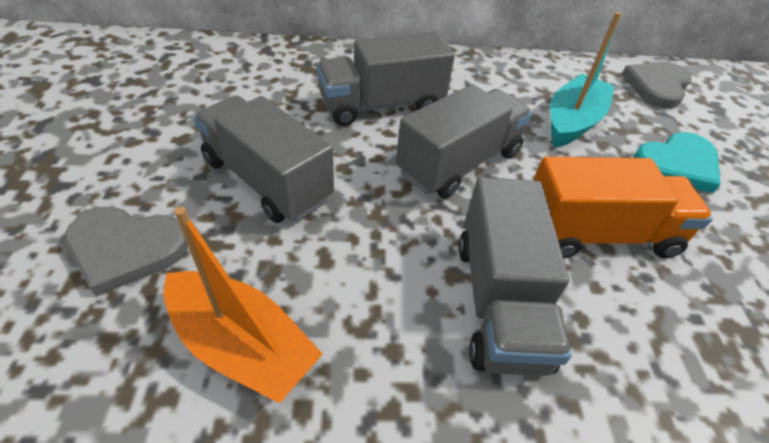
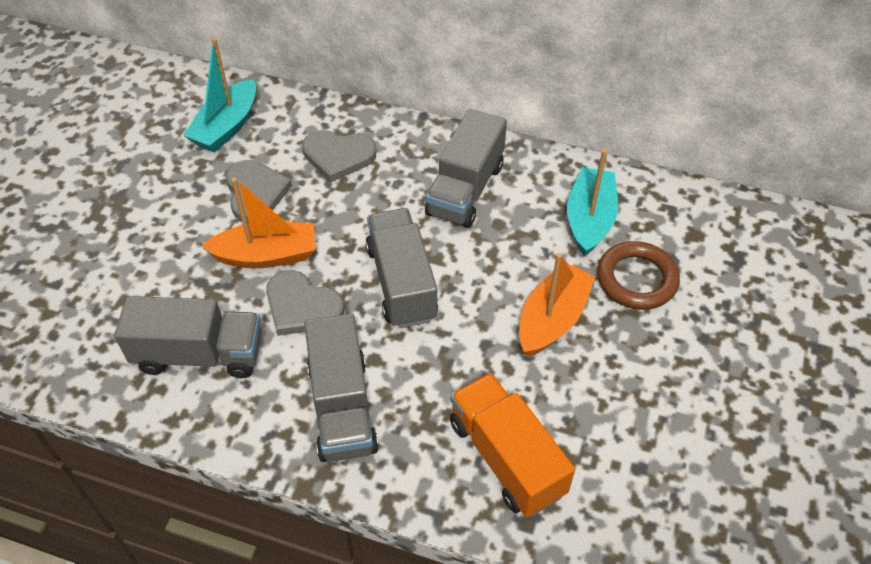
brown ring: 0 -> 1
grey heart: 2 -> 3
orange boat: 1 -> 2
turquoise boat: 1 -> 2
turquoise heart: 1 -> 0

